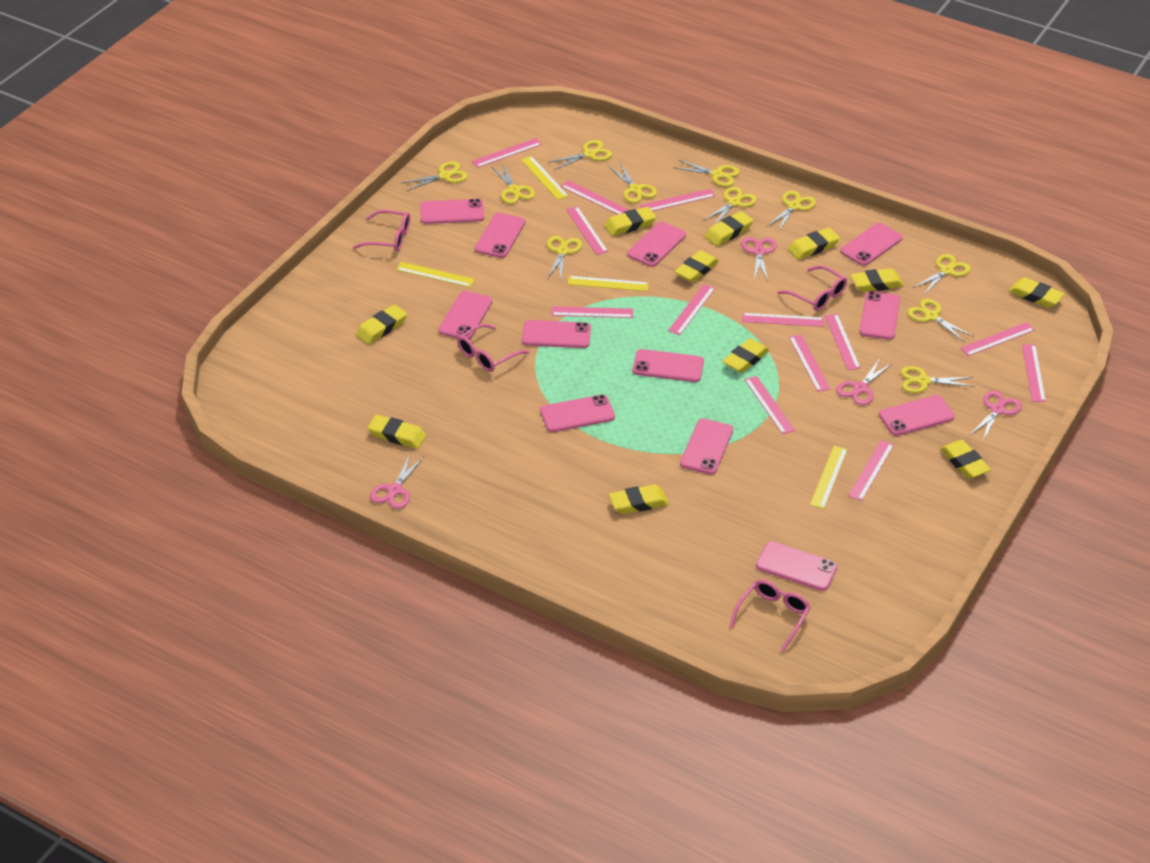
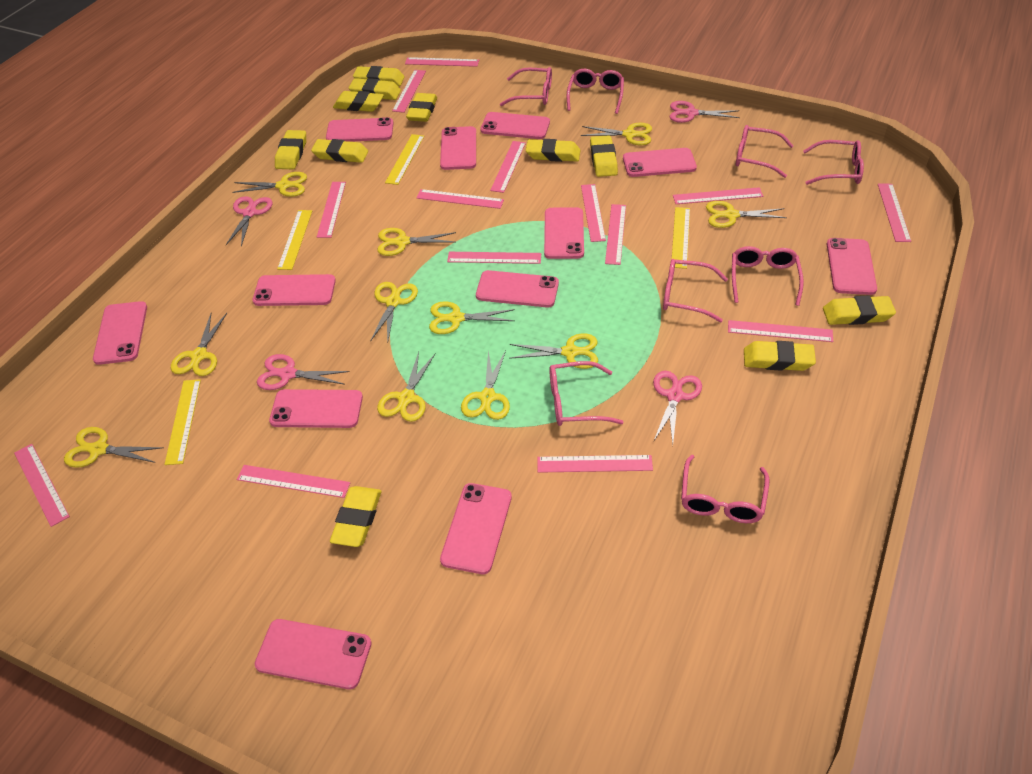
pink glasses: 4 -> 8
pink ruler: 13 -> 14

